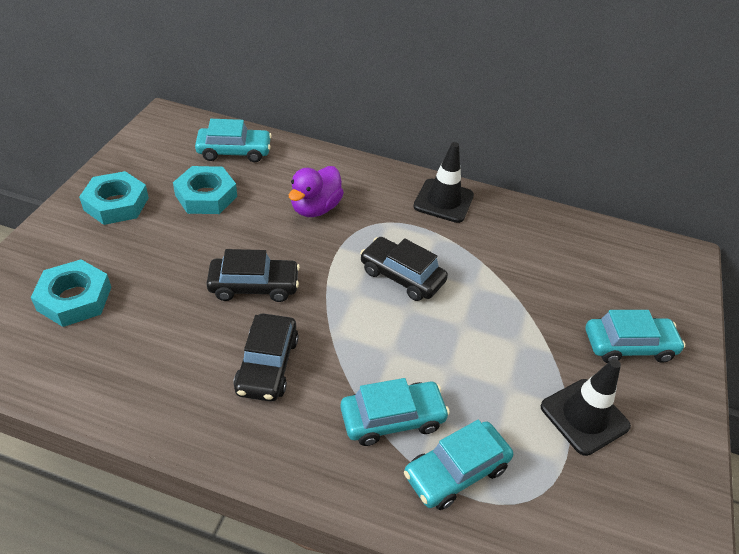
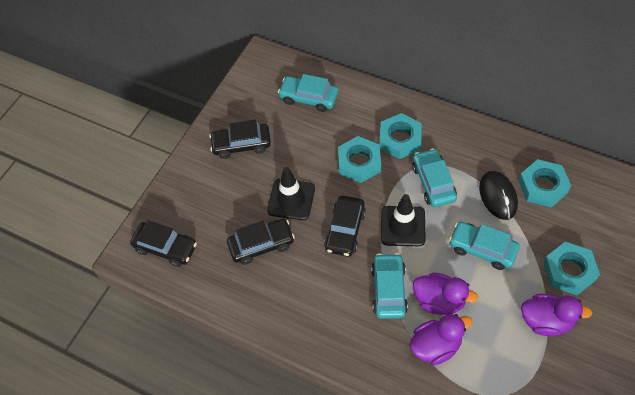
black car: 3 -> 4
black mouse: 0 -> 1
purple duck: 1 -> 3
turquoise nut: 3 -> 4

